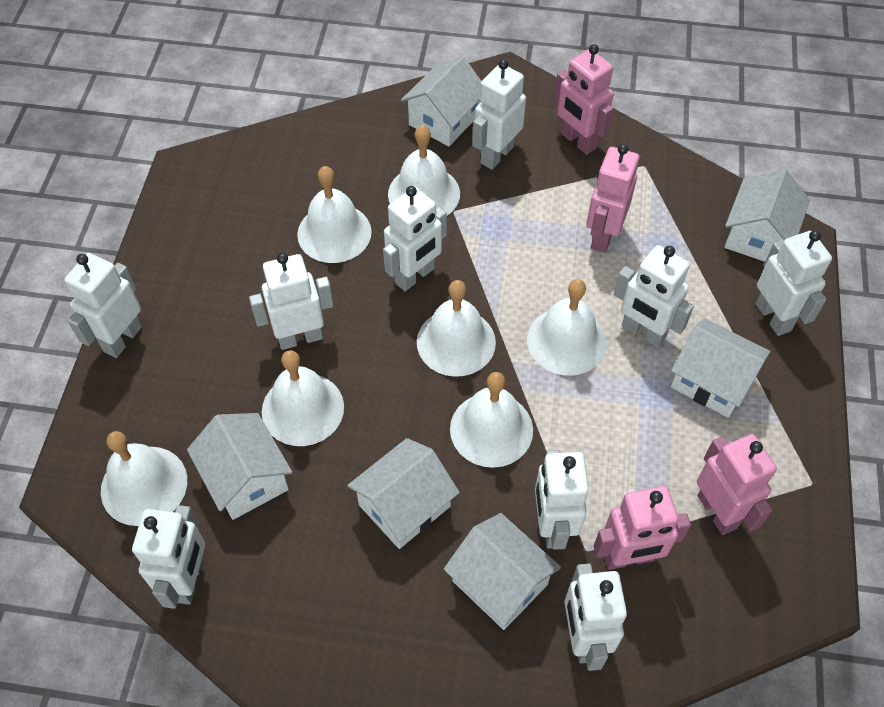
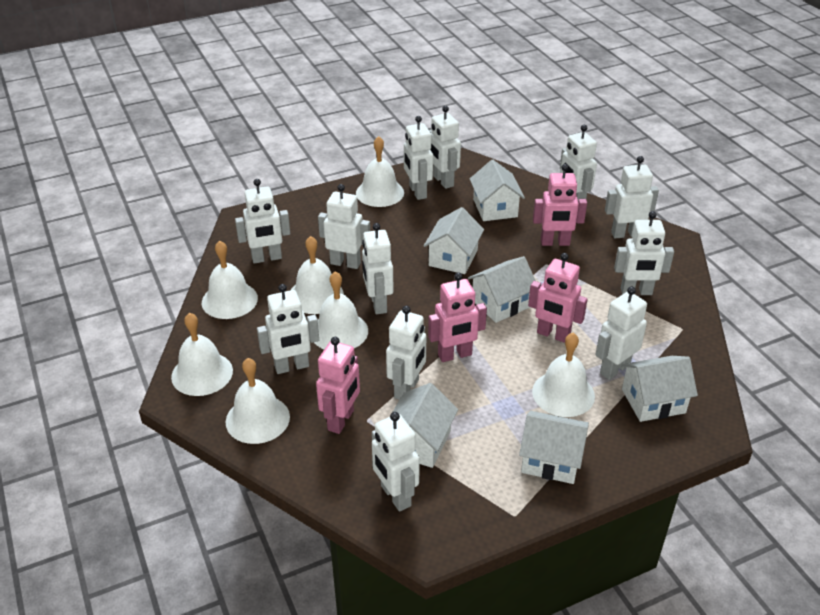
white robot: 9 -> 12

